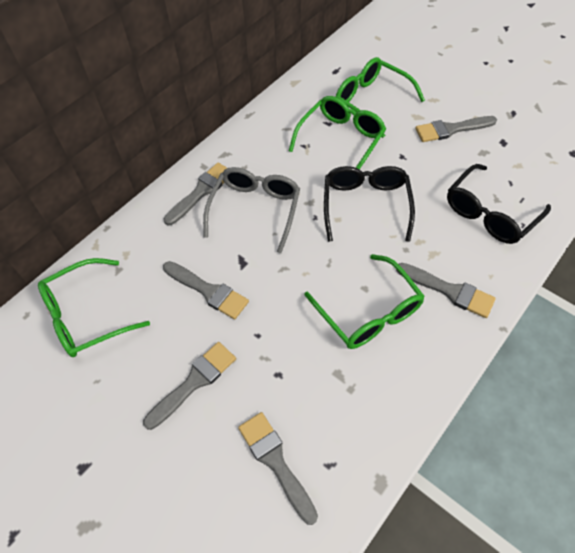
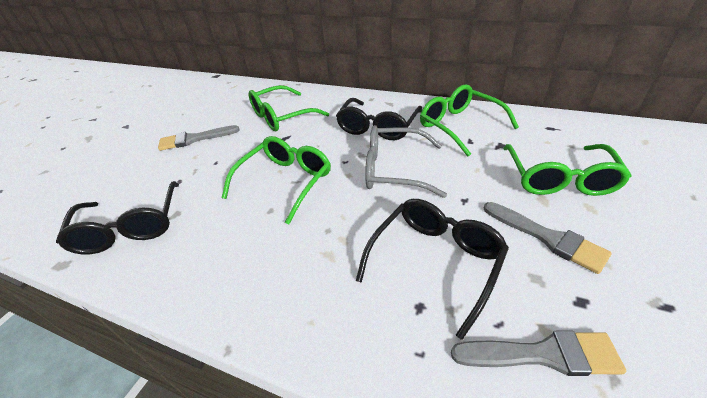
black glasses: 2 -> 3
grey brush: 6 -> 3

